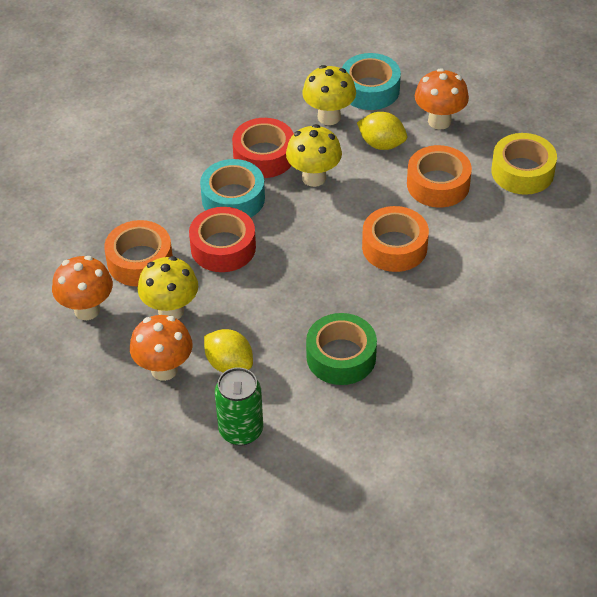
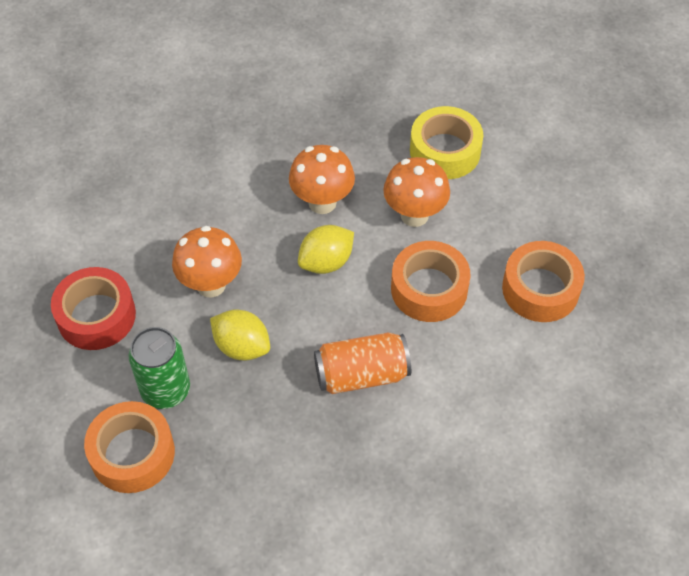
green tape: 1 -> 0
orange can: 0 -> 1
red tape: 2 -> 1
turquoise tape: 2 -> 0
yellow mushroom: 3 -> 0

